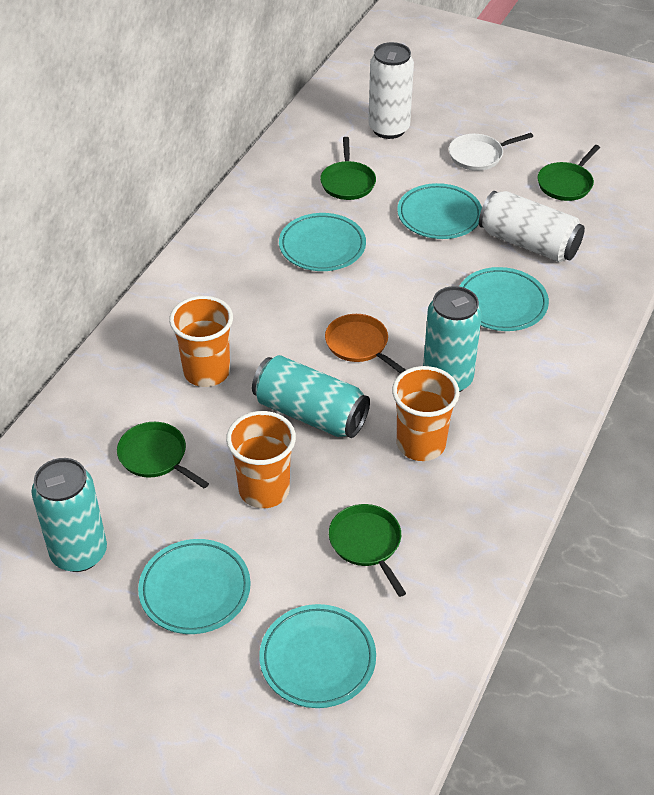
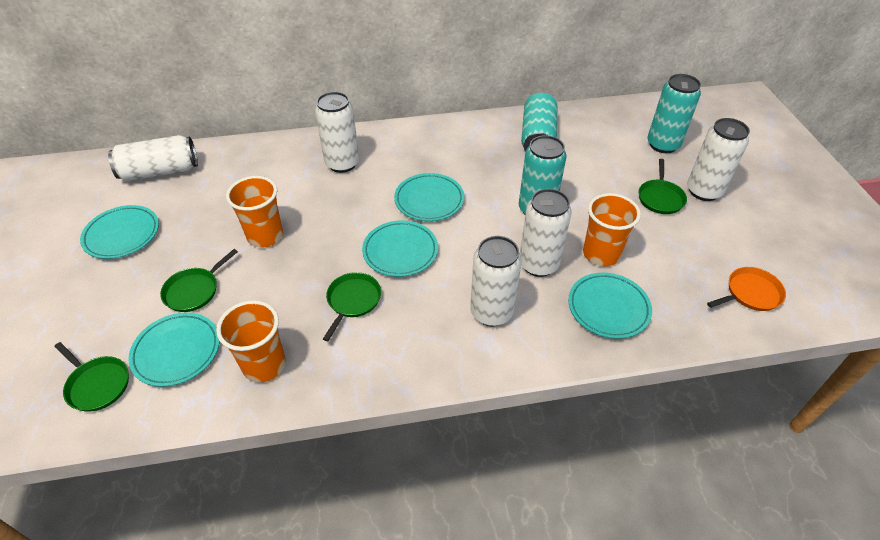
white can: 2 -> 5
white pan: 1 -> 0

